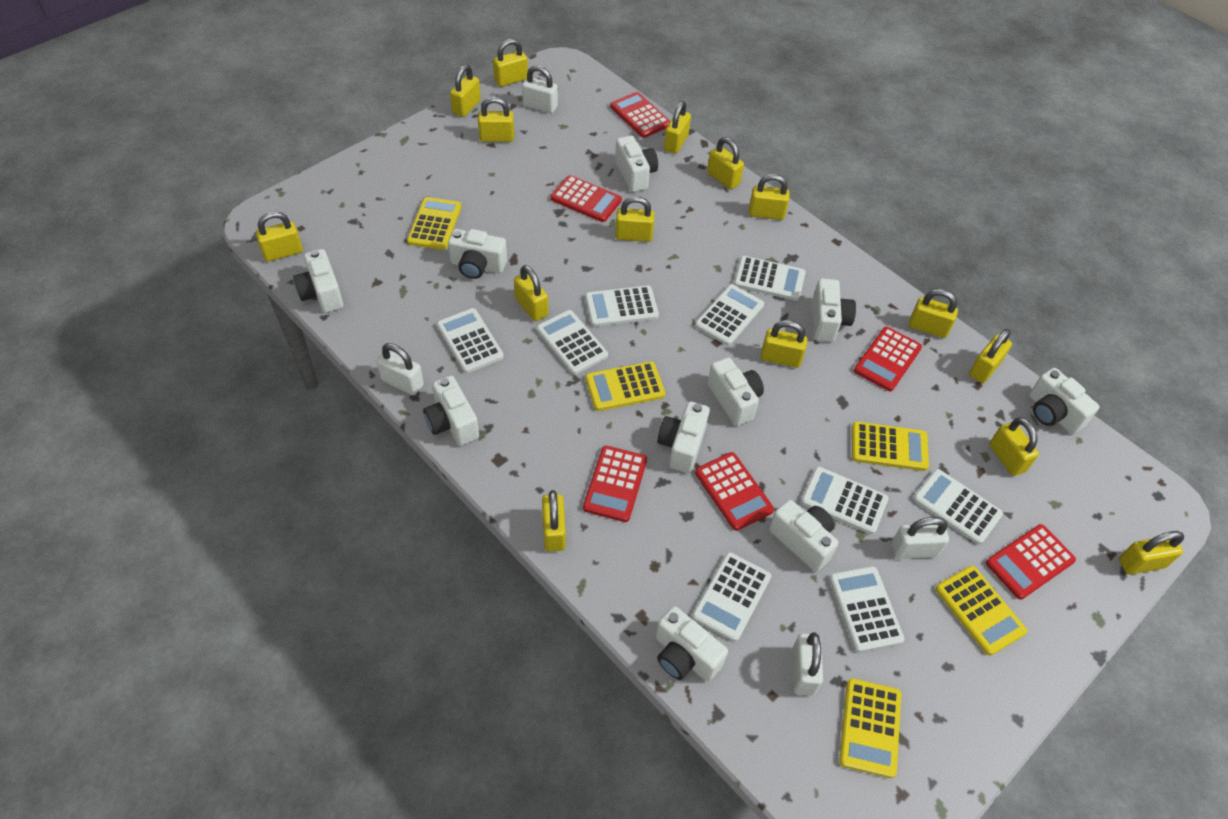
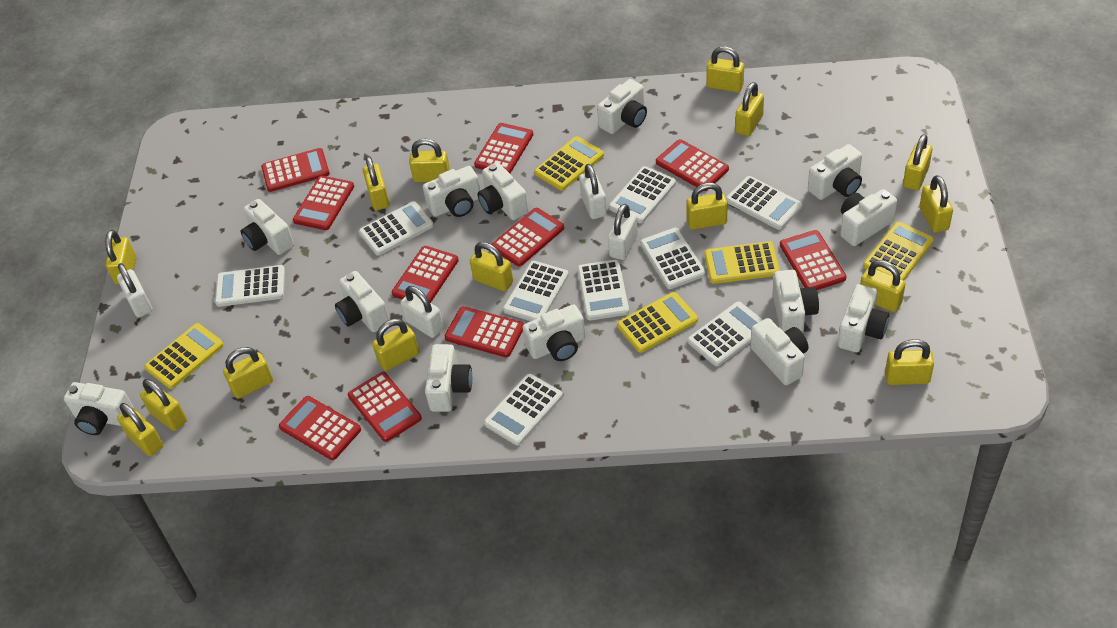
red calculator: 6 -> 10
white camera: 10 -> 13

